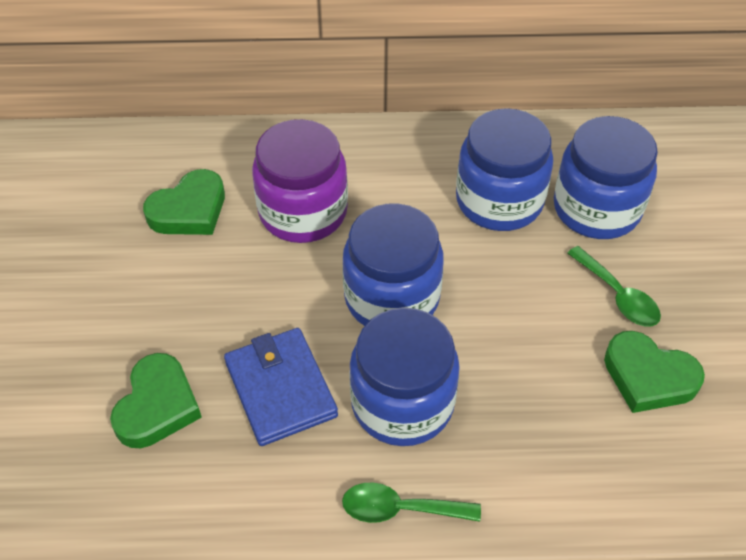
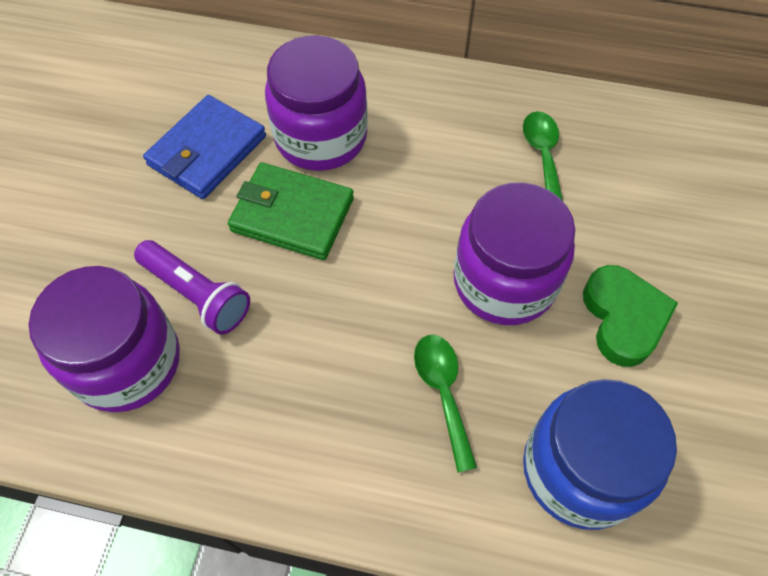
blue jar: 4 -> 1
green heart: 3 -> 1
green wallet: 0 -> 1
purple flashlight: 0 -> 1
purple jar: 1 -> 3

